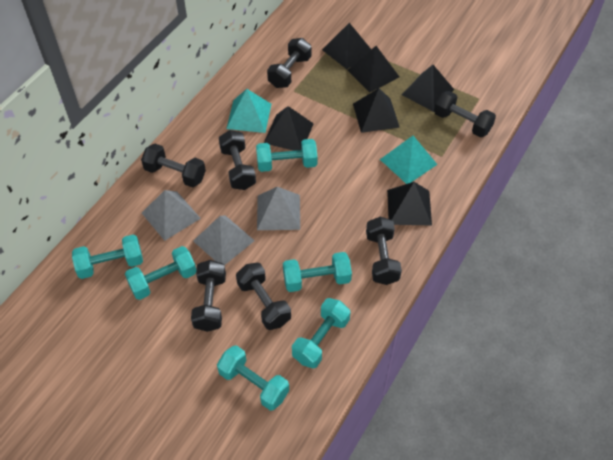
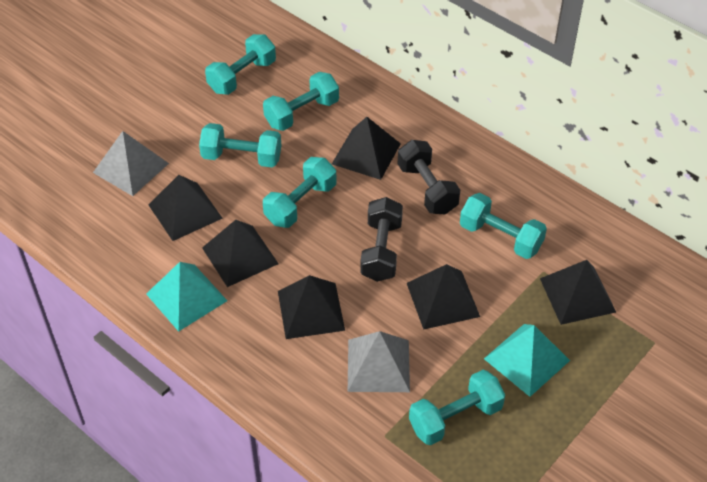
black dumbbell: 7 -> 2
grey pyramid: 3 -> 2

